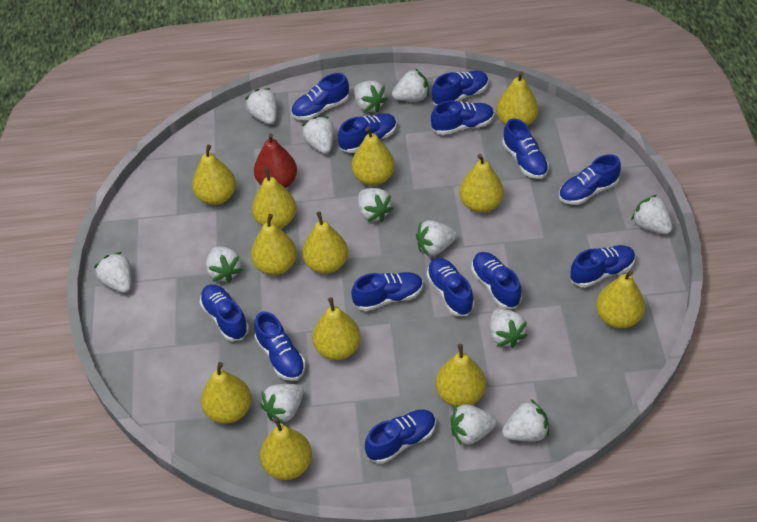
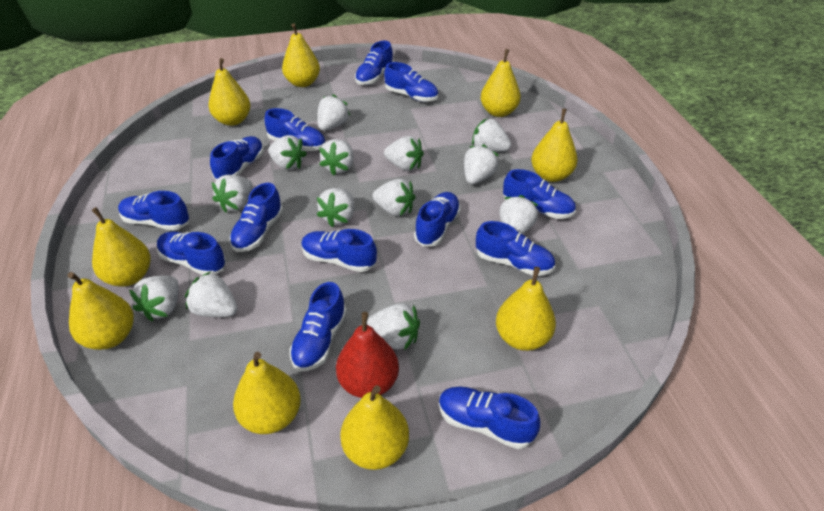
yellow pear: 12 -> 9

